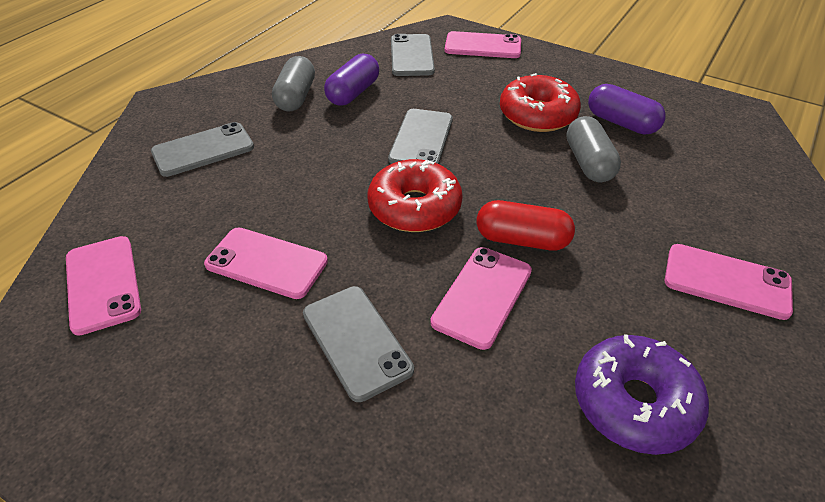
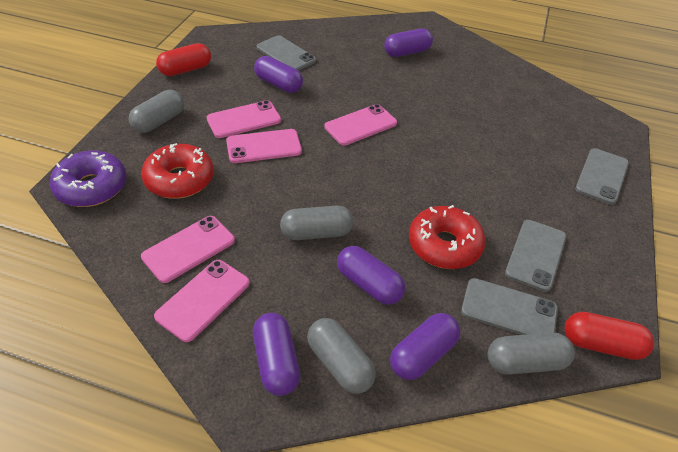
grey capsule: 2 -> 4
purple capsule: 2 -> 5
red capsule: 1 -> 2

